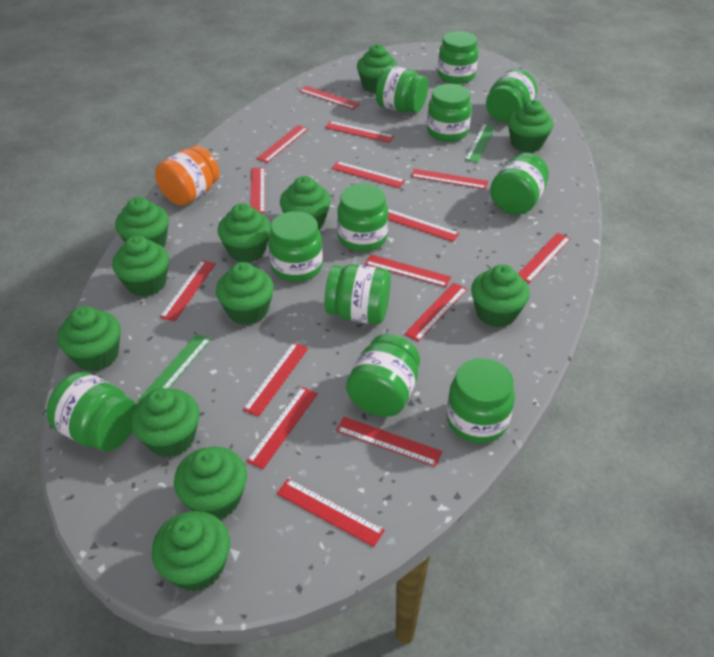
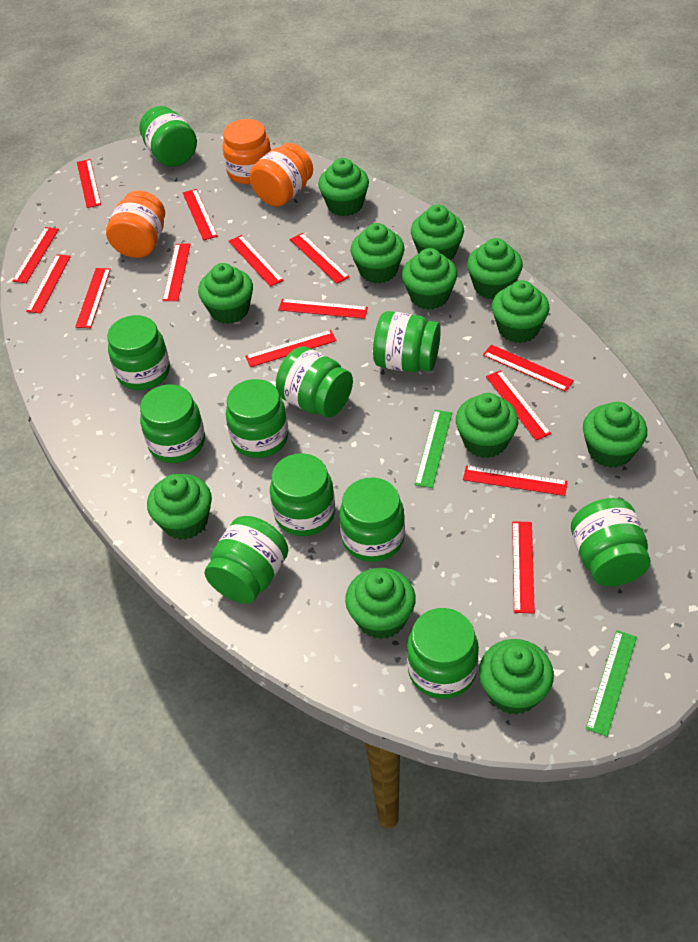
orange jar: 1 -> 3
red ruler: 15 -> 14

